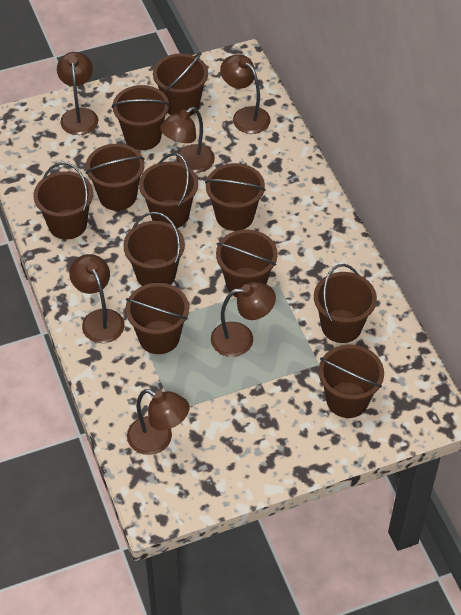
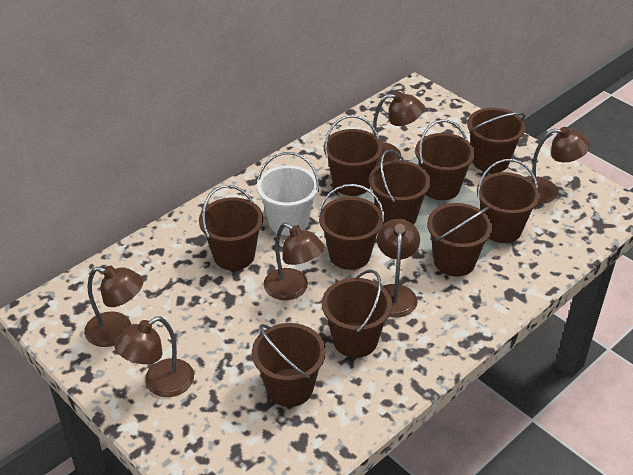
brown bucket: 11 -> 10
white bucket: 0 -> 1

